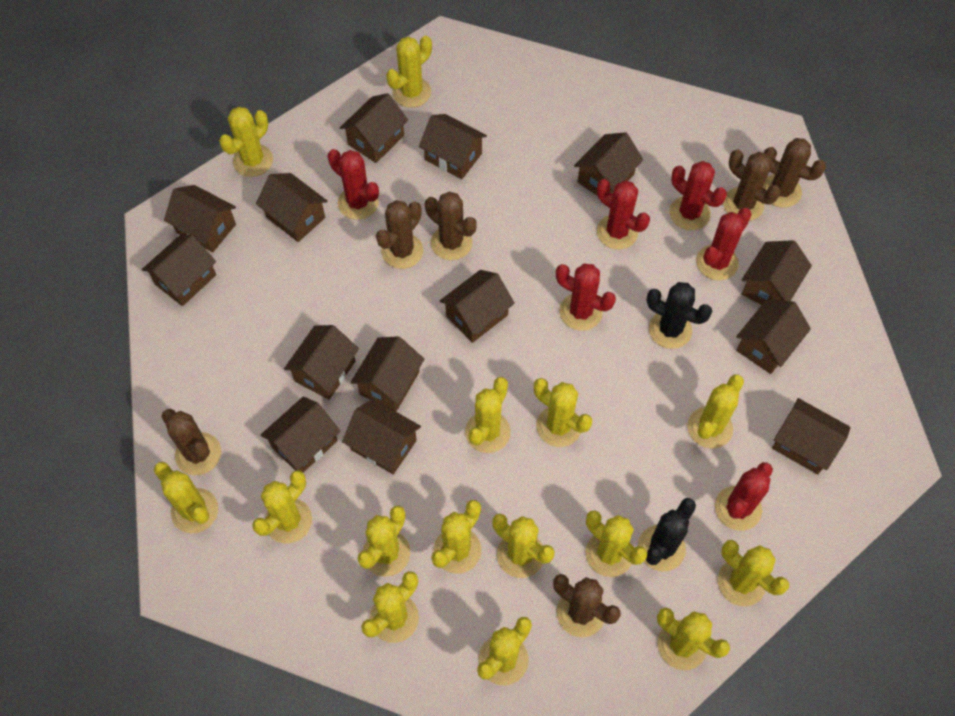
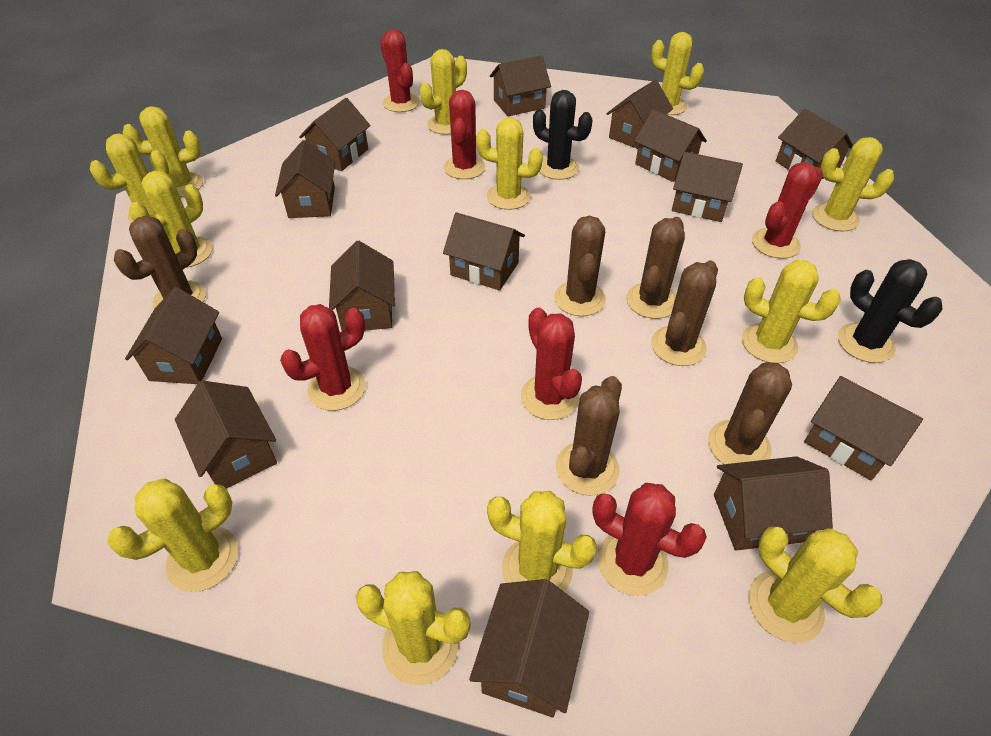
yellow cactus: 15 -> 12

